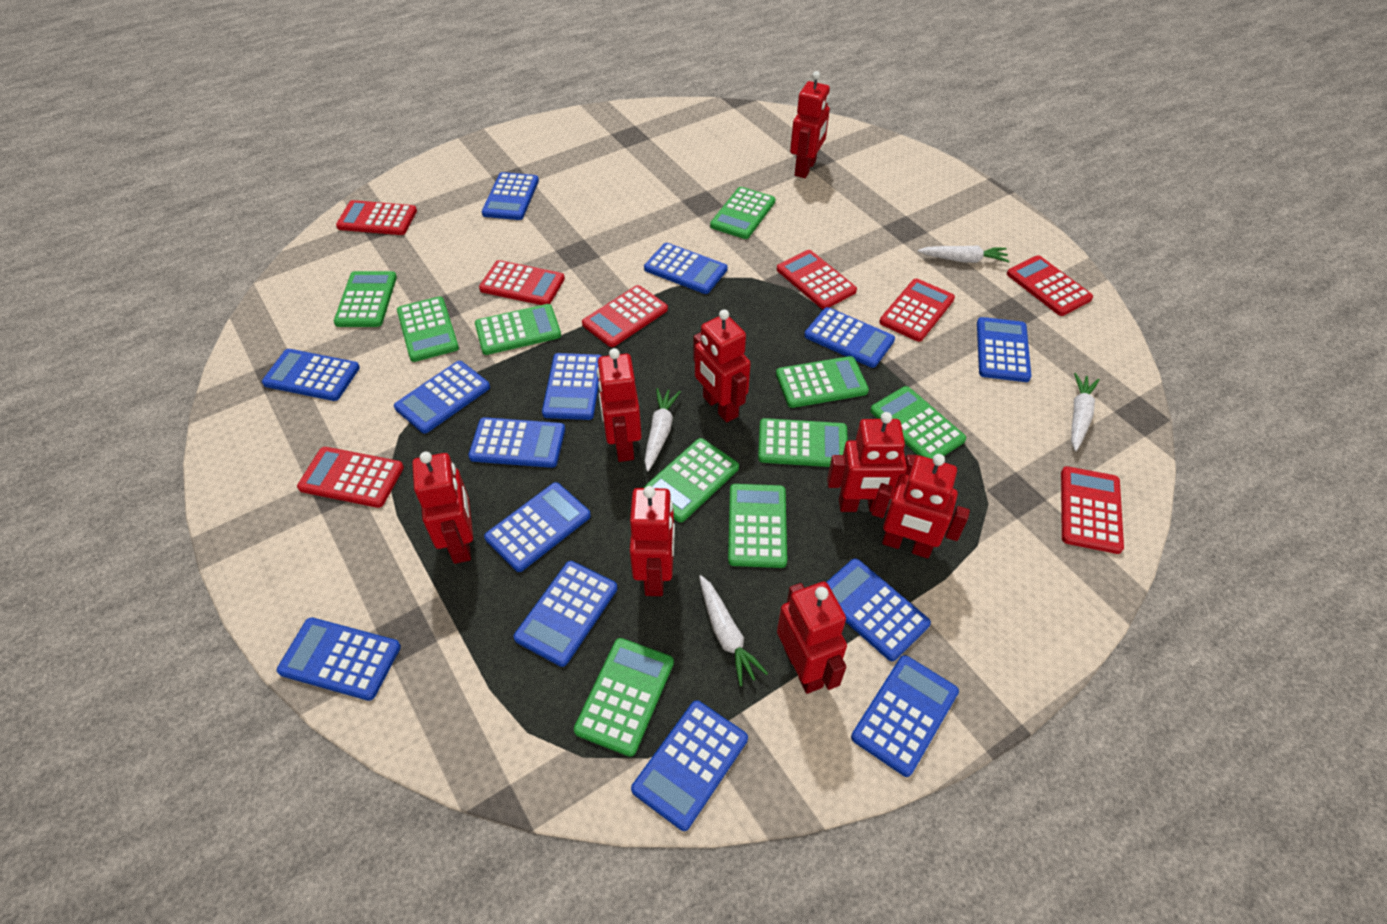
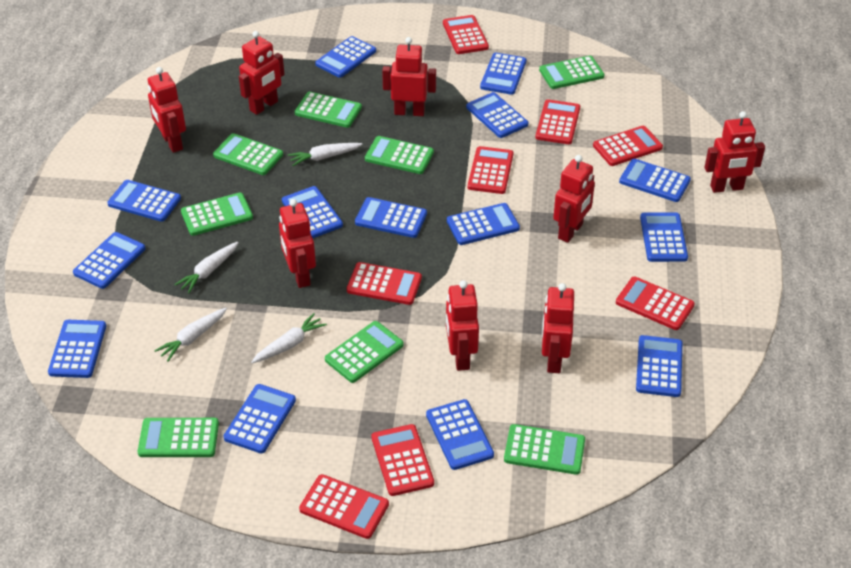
green calculator: 10 -> 8

